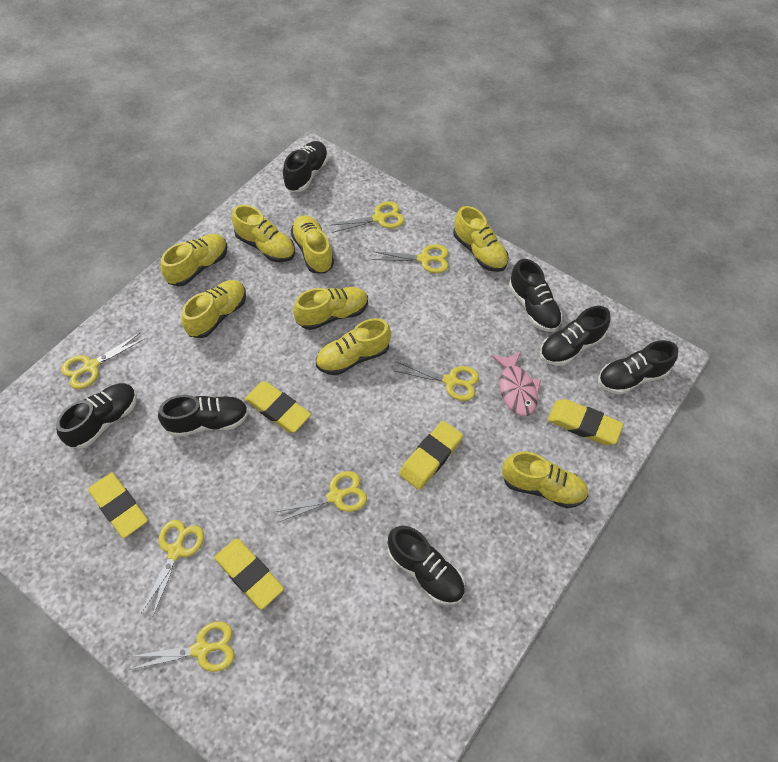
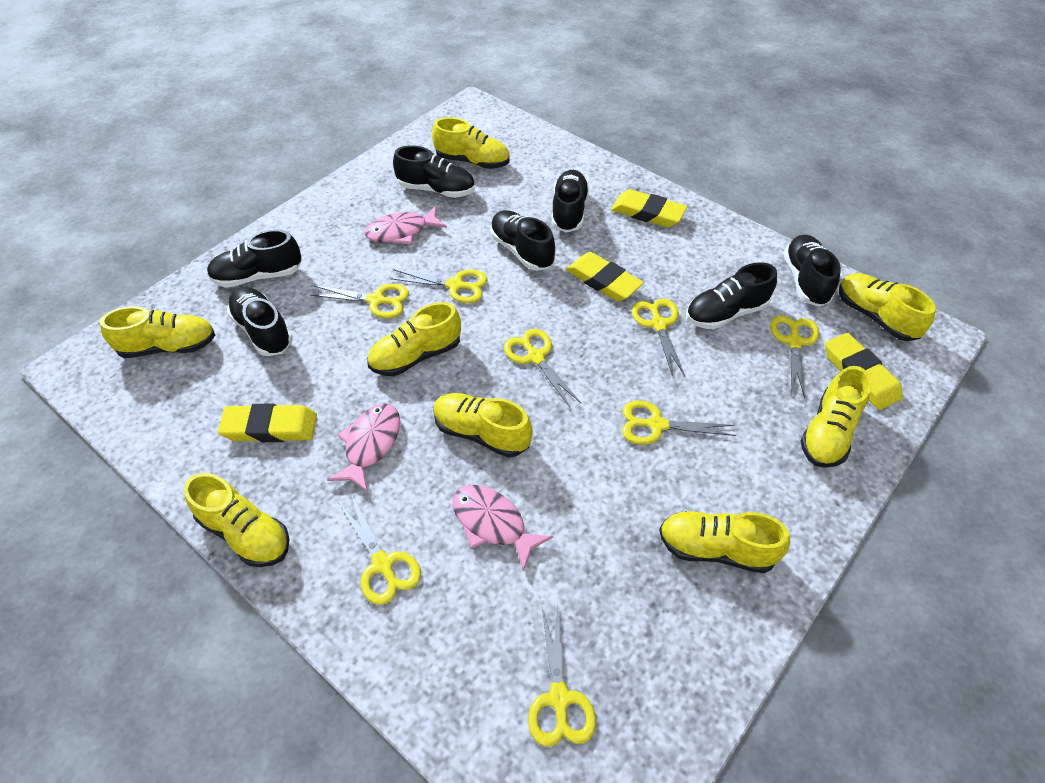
pink fish: 1 -> 3
yellow eraser: 5 -> 4
yellow scissors: 7 -> 8

